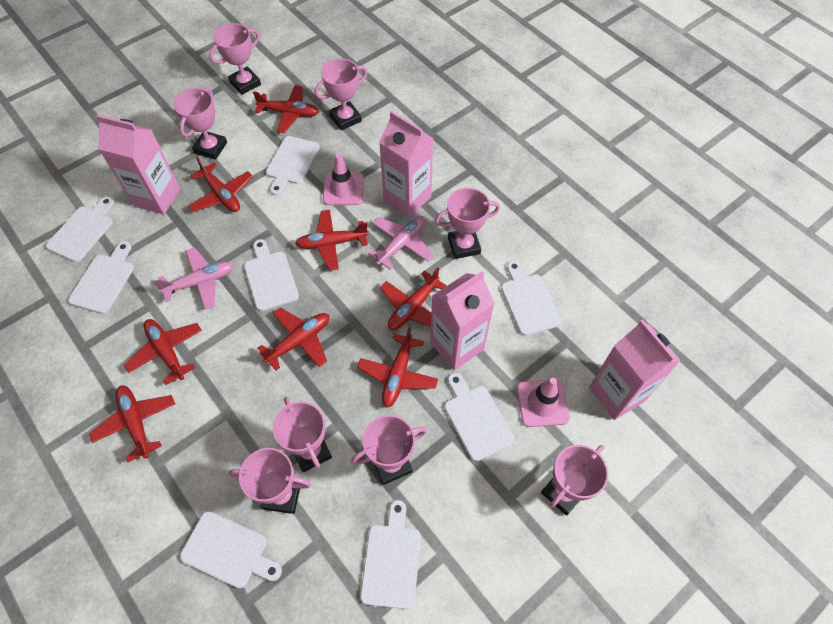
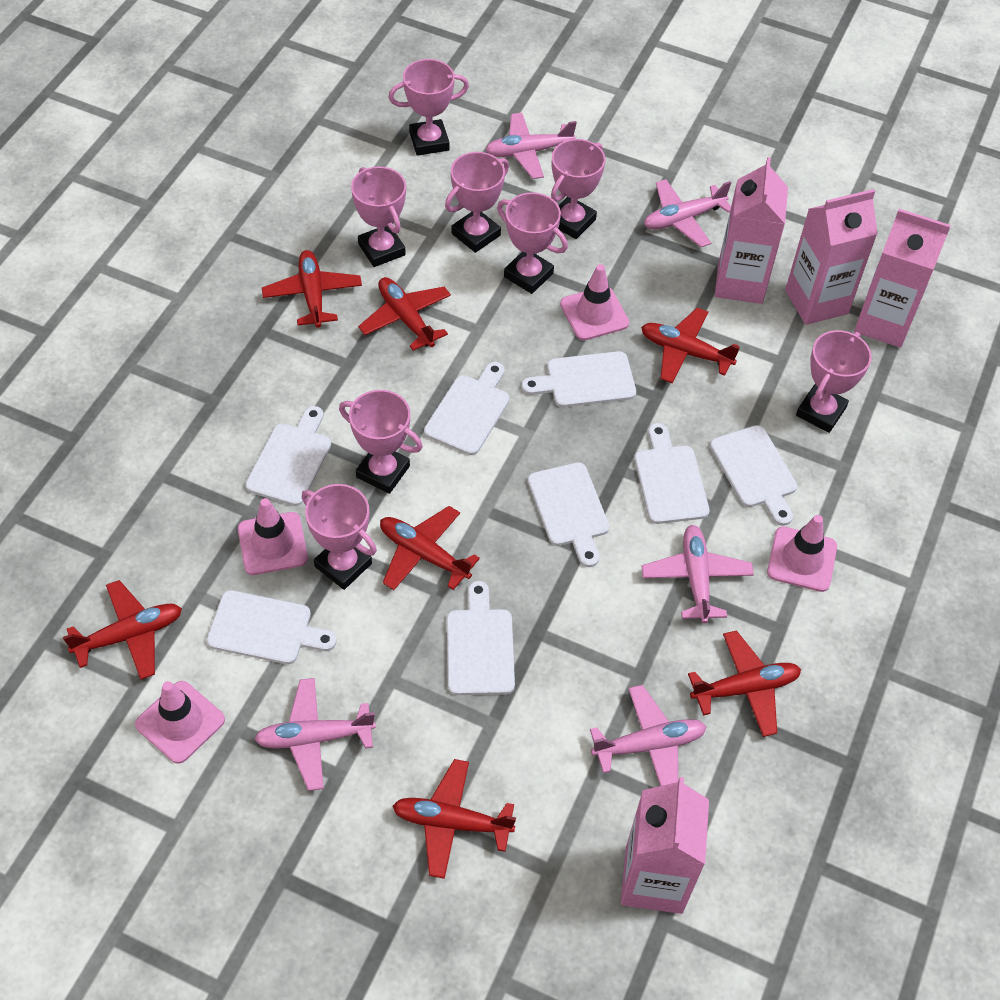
pink plane: 2 -> 5
pink traffic cone: 2 -> 4
red plane: 8 -> 7

